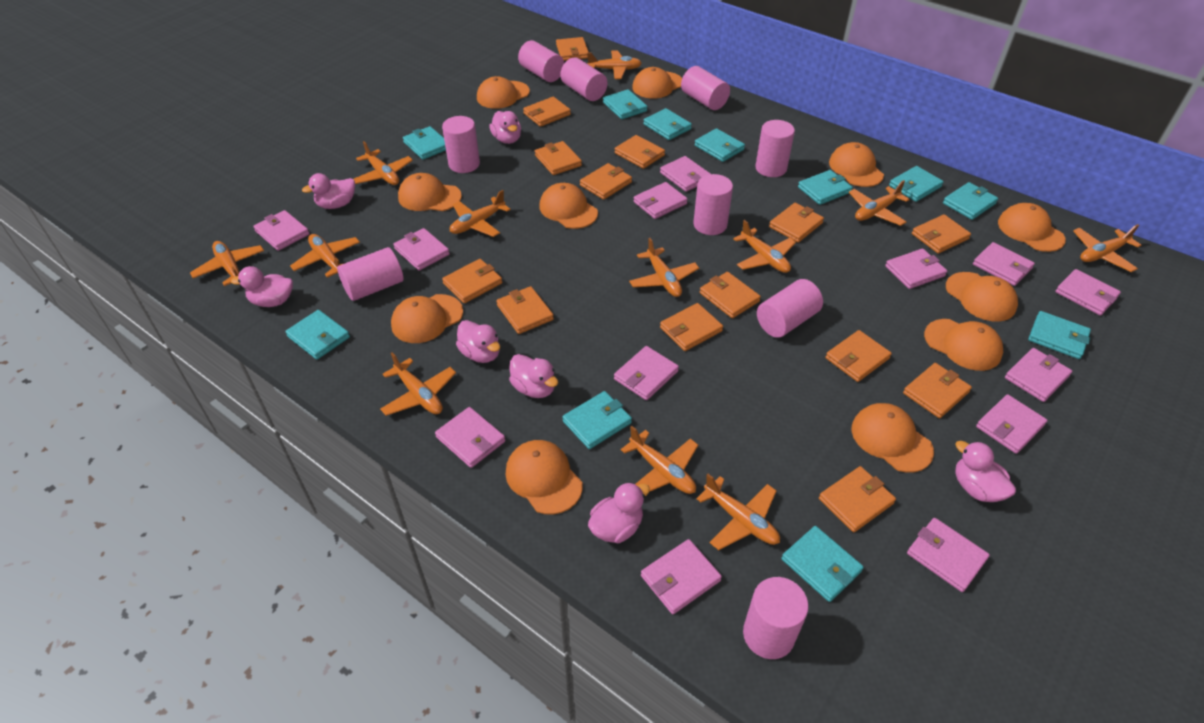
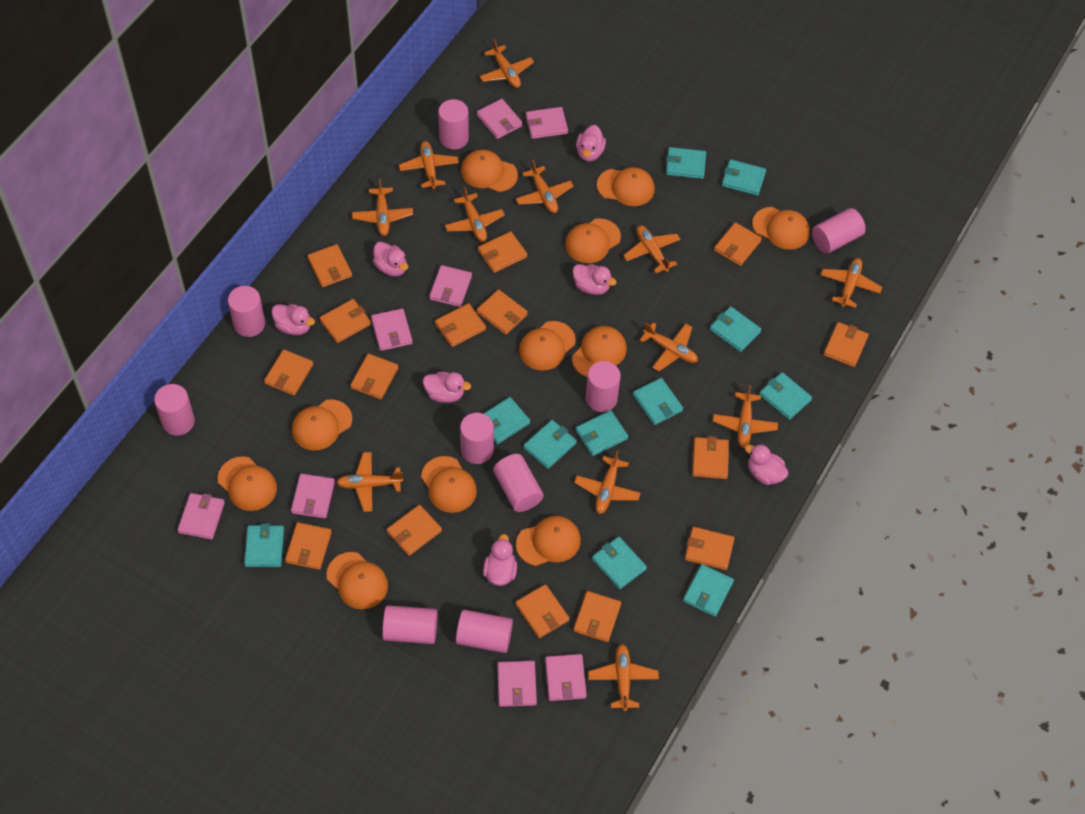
orange wallet: 14 -> 15
pink wallet: 13 -> 8

